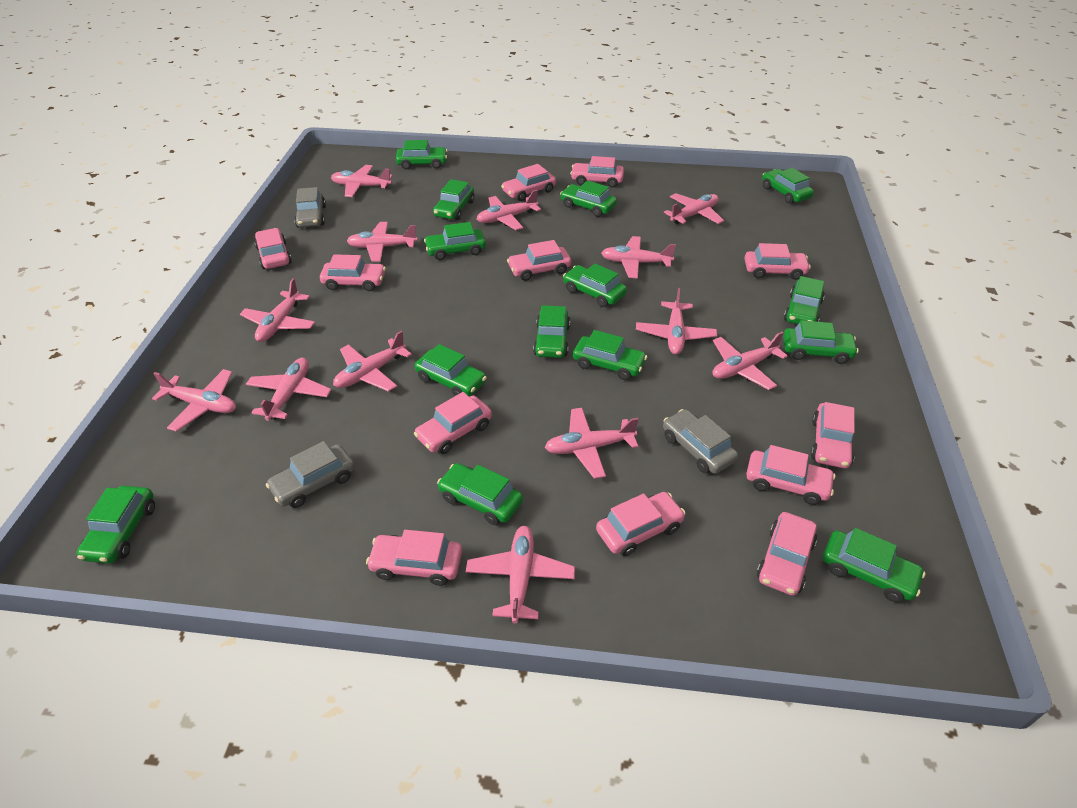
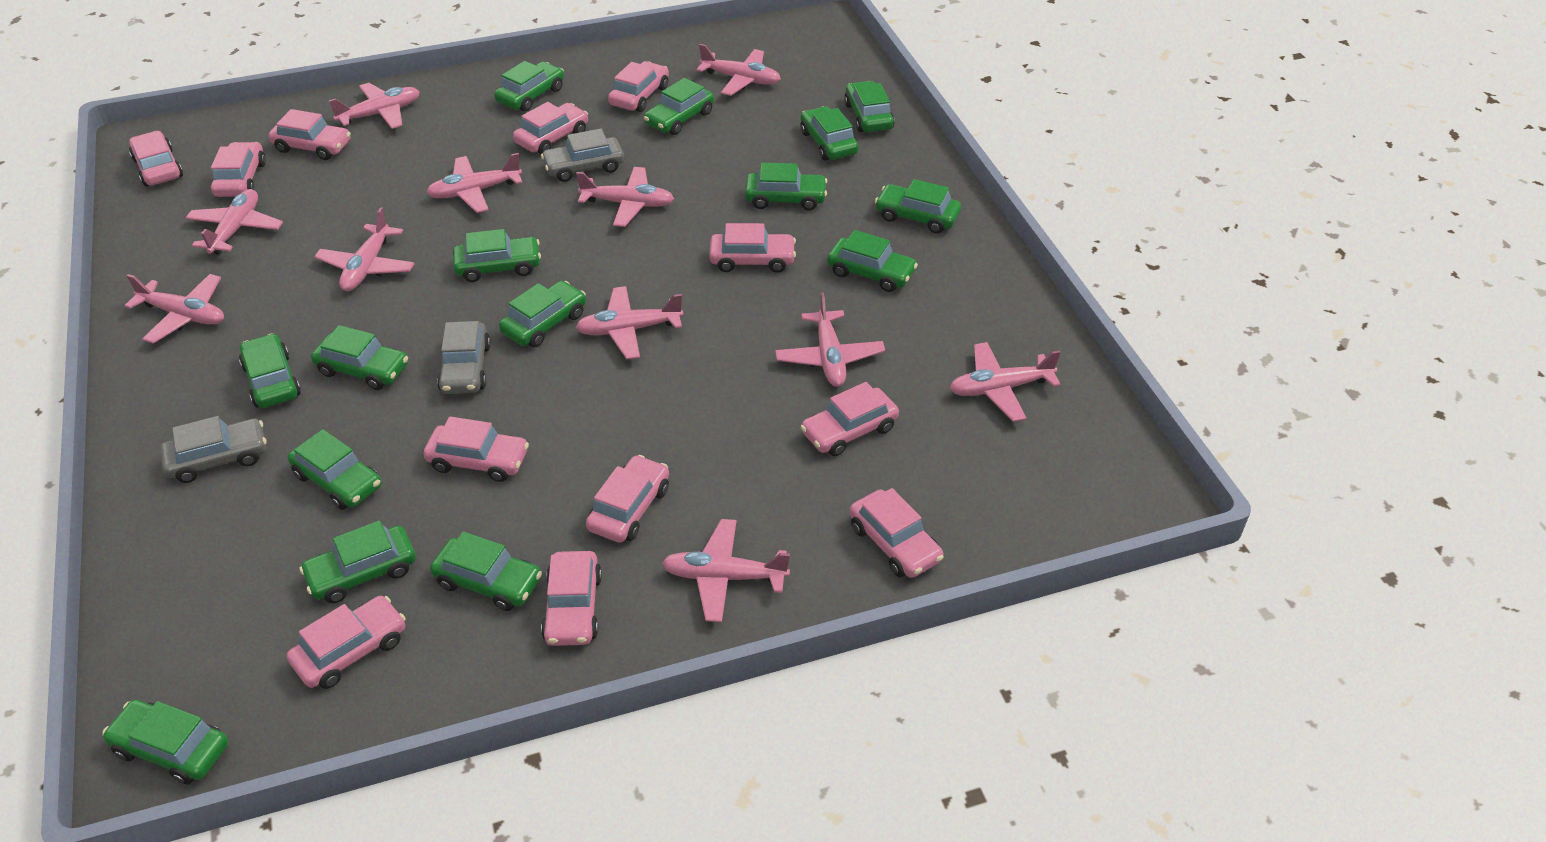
green car: 14 -> 15
pink plane: 13 -> 11

